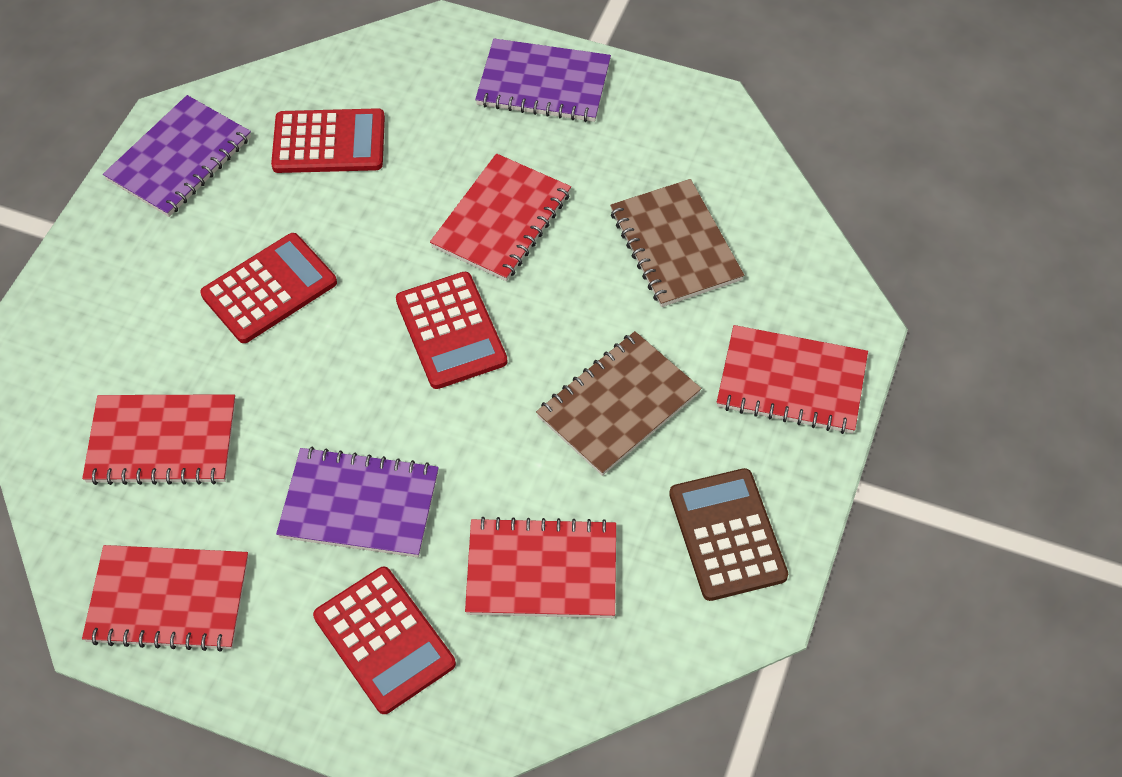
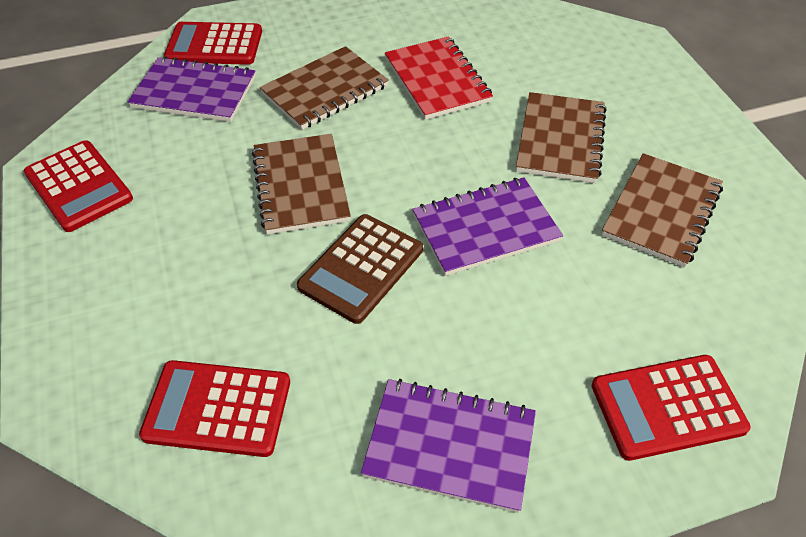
brown notebook: 2 -> 4
red notebook: 5 -> 1

